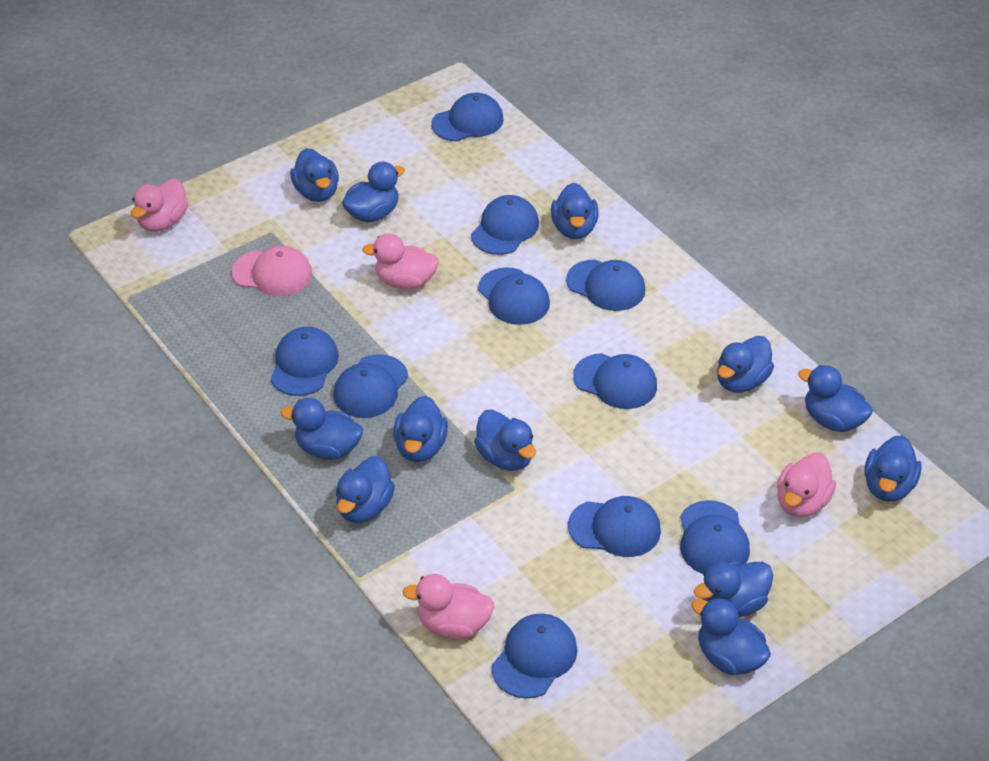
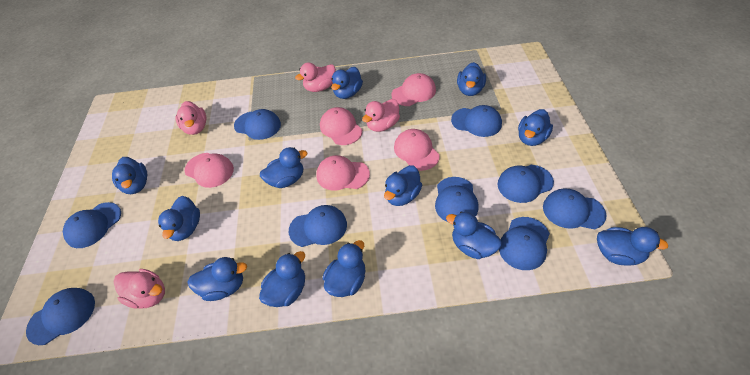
blue cap: 10 -> 9
pink cap: 1 -> 5

